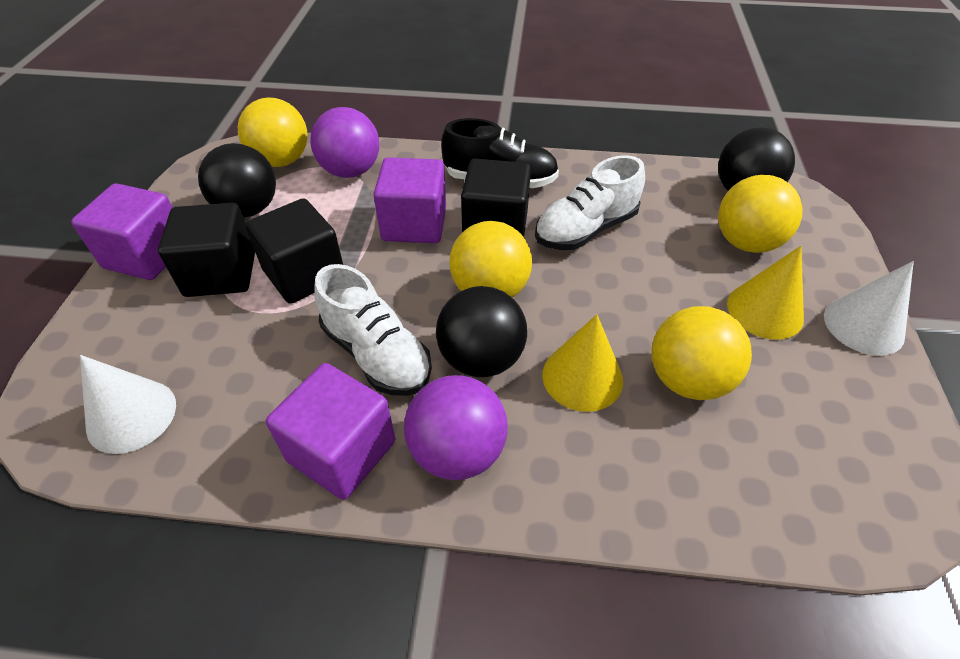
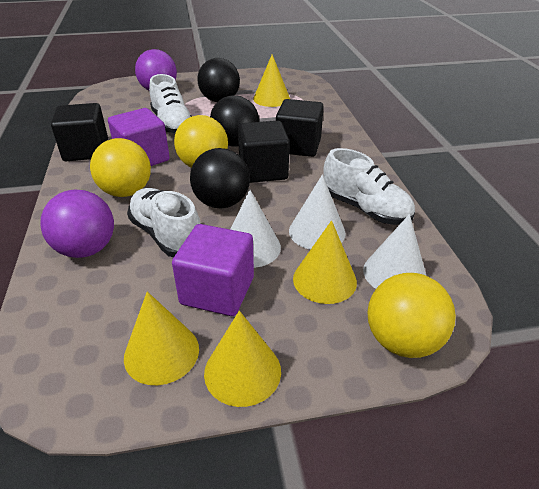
black shoe: 1 -> 0
purple cube: 3 -> 2
white cone: 2 -> 3
white shoe: 2 -> 3
yellow ball: 4 -> 3
yellow cone: 2 -> 4

